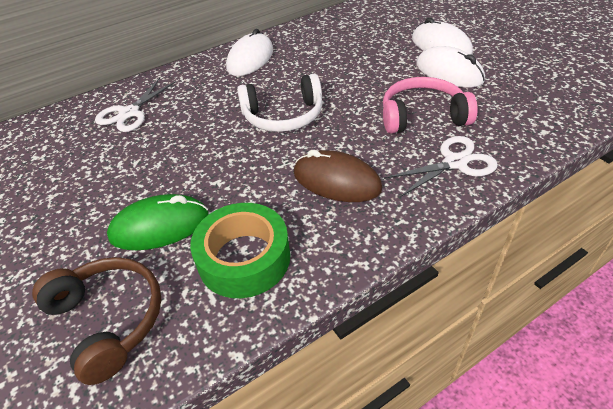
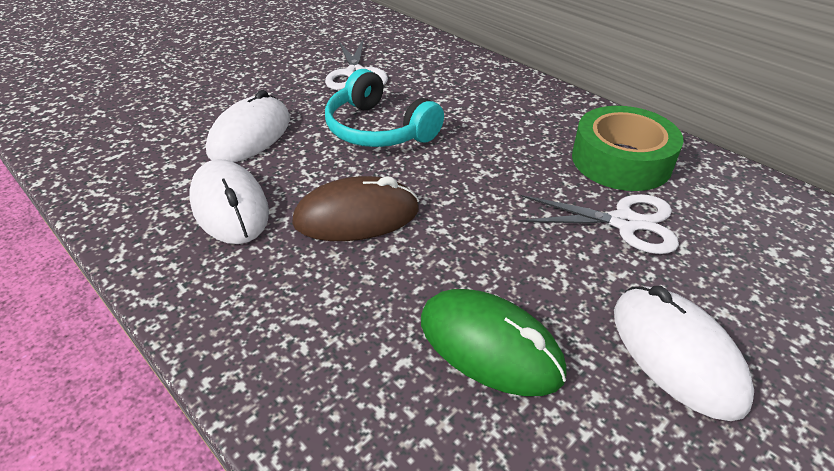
brown headphones: 1 -> 0
pink headphones: 1 -> 0
turquoise headphones: 0 -> 1
white headphones: 1 -> 0

